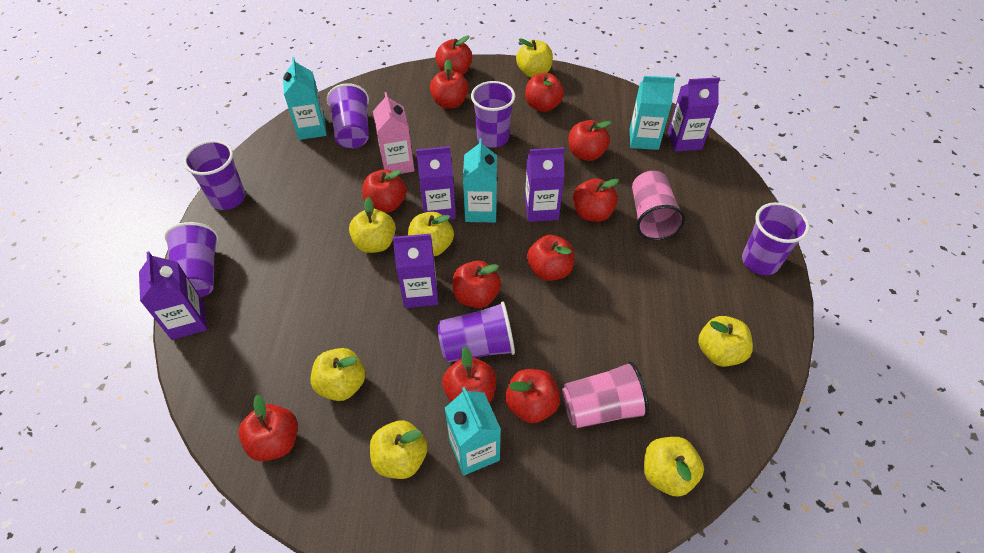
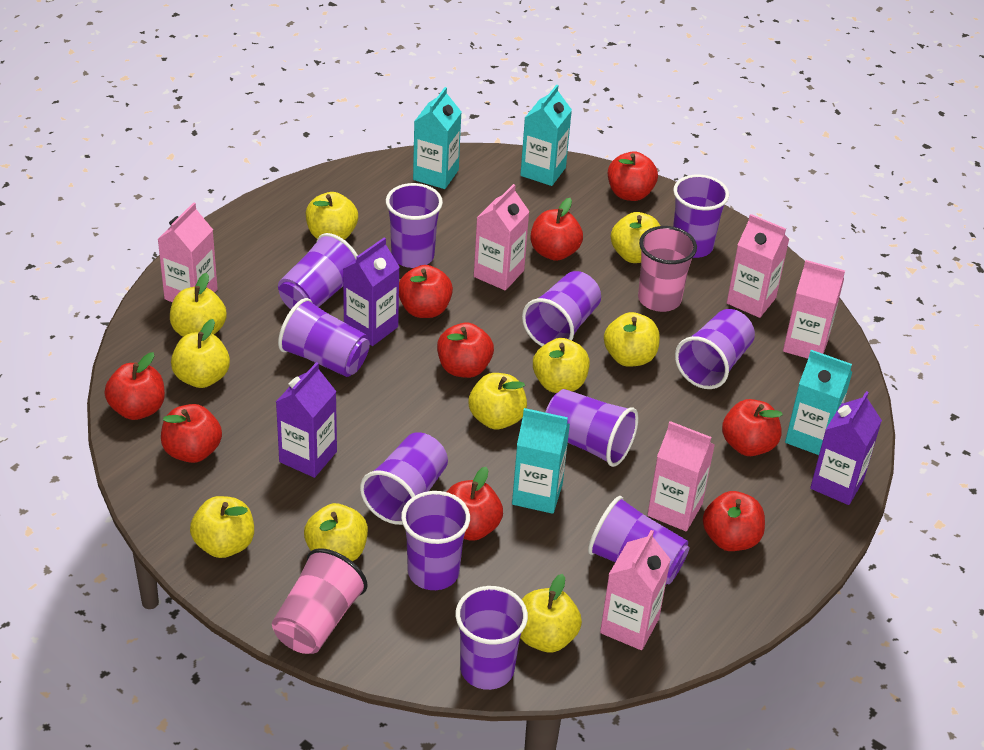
pink carton: 1 -> 6
purple carton: 5 -> 3
purple cup: 6 -> 11
red apple: 11 -> 9
yellow apple: 7 -> 10

